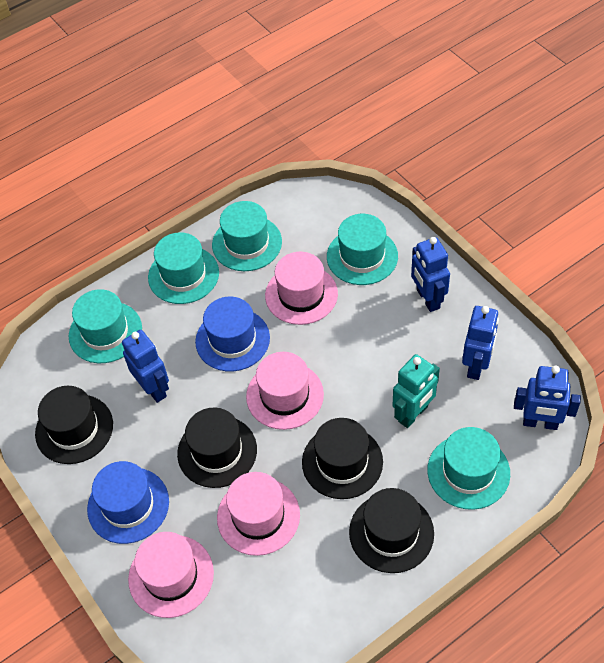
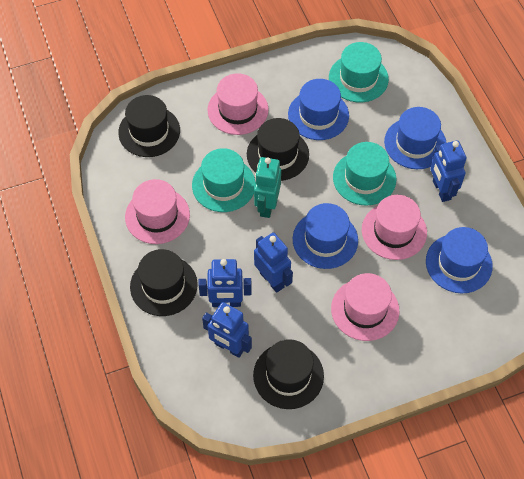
blue hat: 2 -> 4
turquoise hat: 5 -> 3

